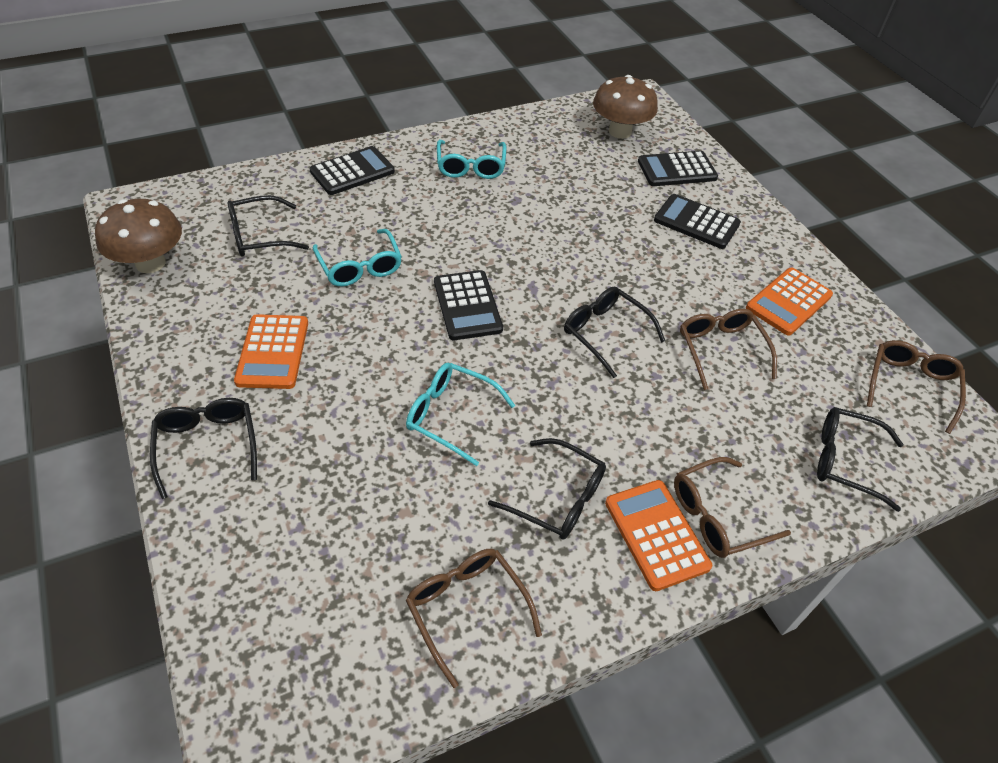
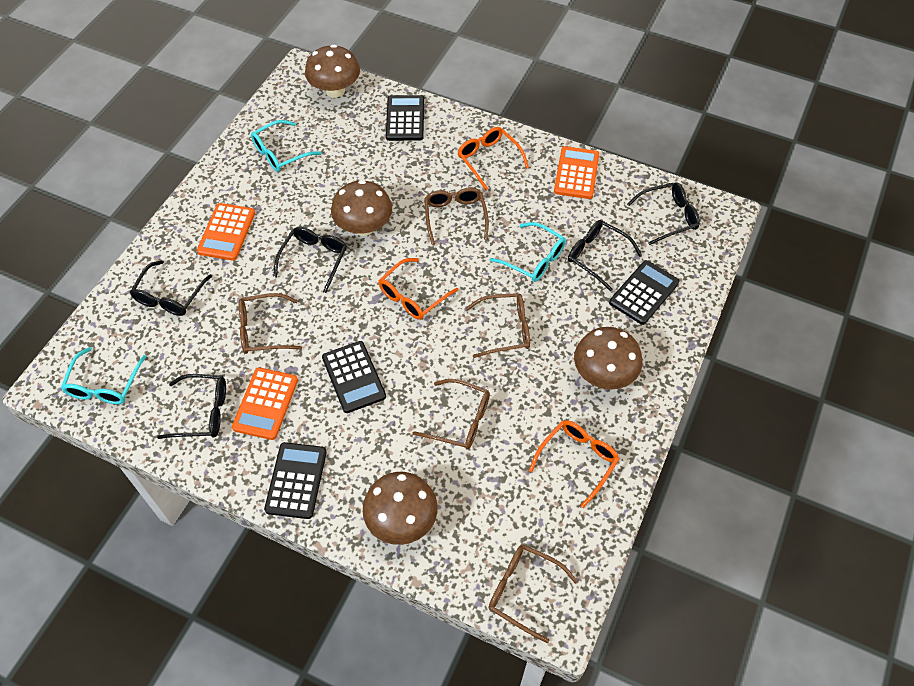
brown glasses: 4 -> 5
brown mushroom: 2 -> 4
orange glasses: 0 -> 3

